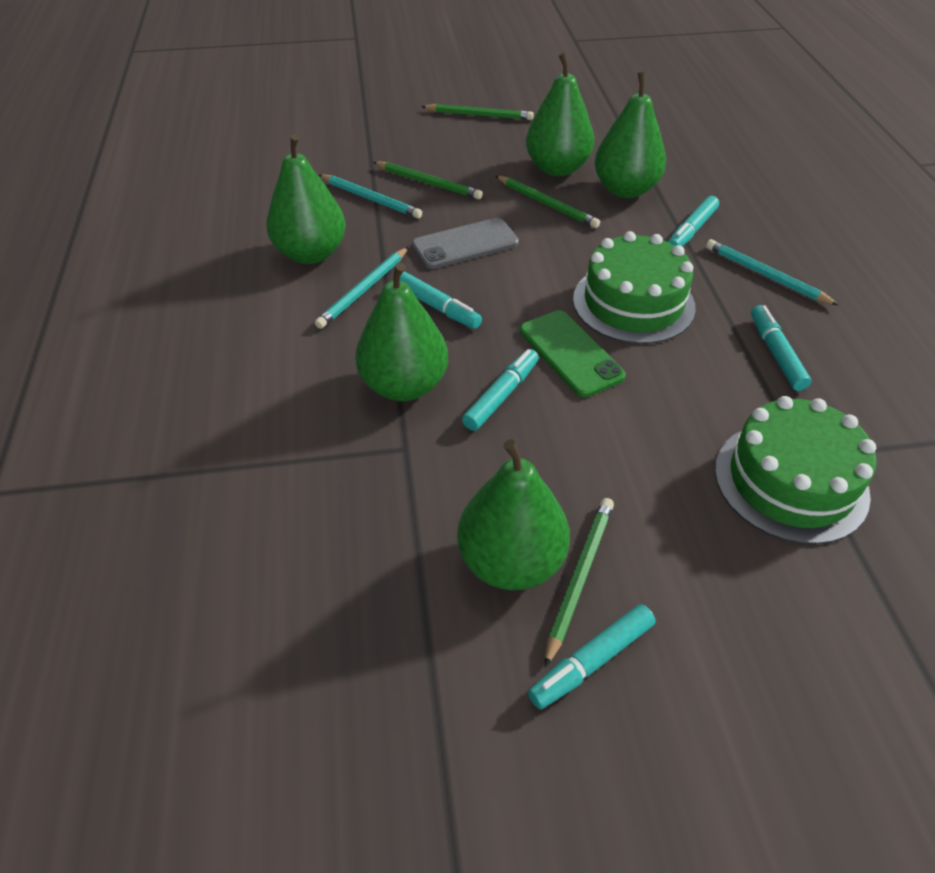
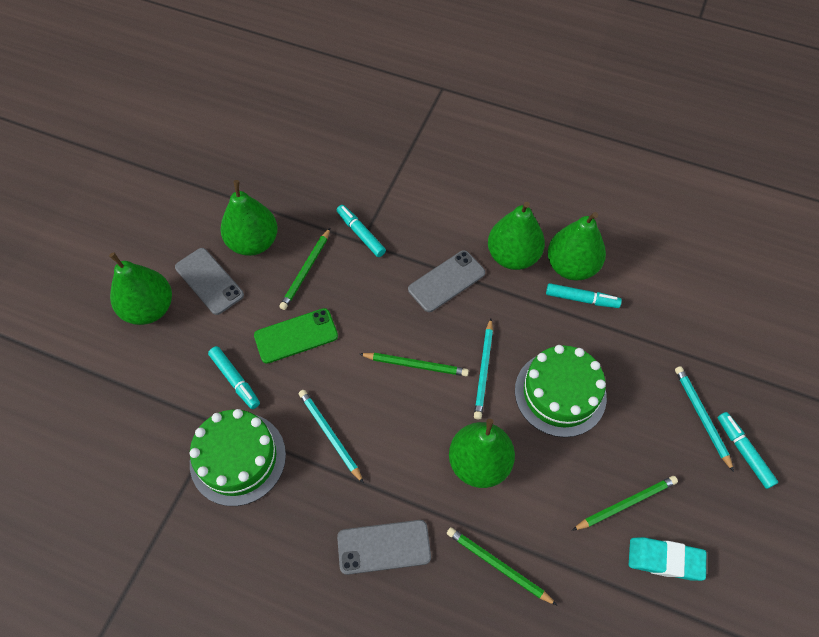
grey phone: 1 -> 3
turquoise eraser: 0 -> 1
turquoise marker: 5 -> 4

